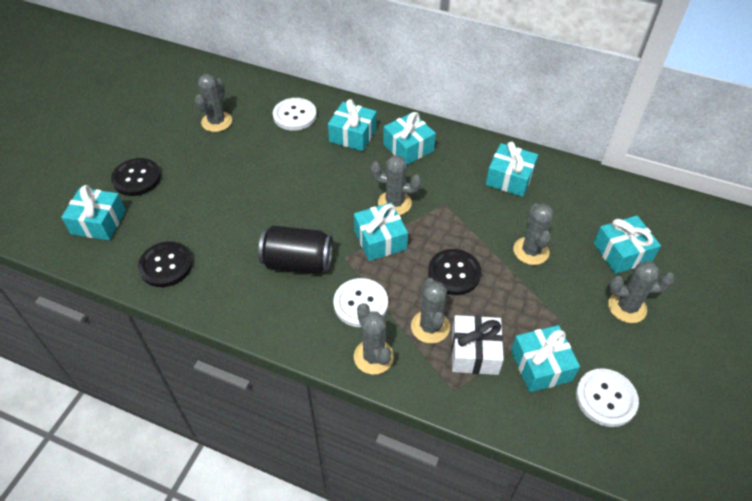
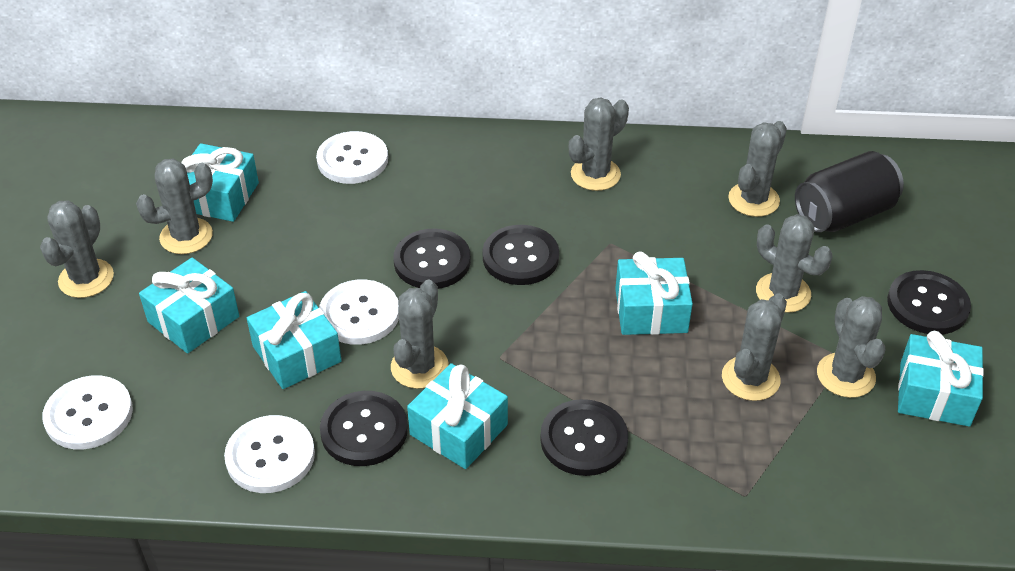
black button: 3 -> 5
grey cactus: 6 -> 8
turquoise gift: 7 -> 6
white button: 3 -> 4
white gift: 1 -> 0

